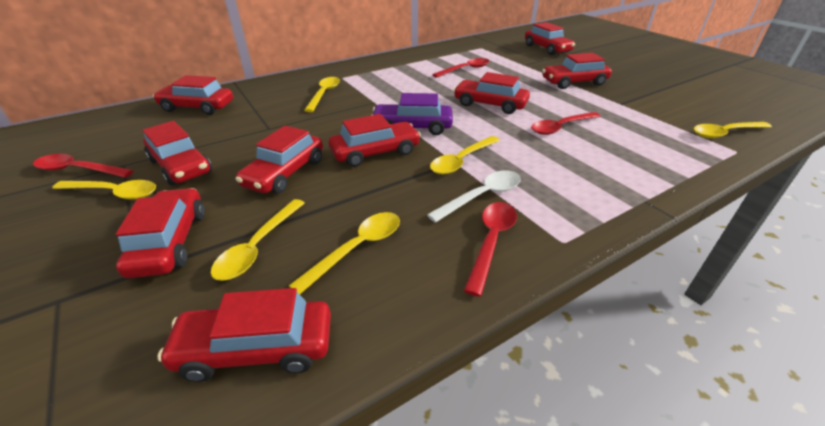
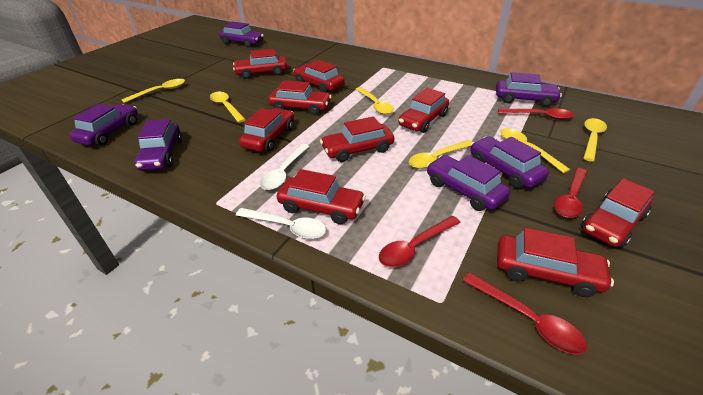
purple car: 1 -> 6
white spoon: 1 -> 2

